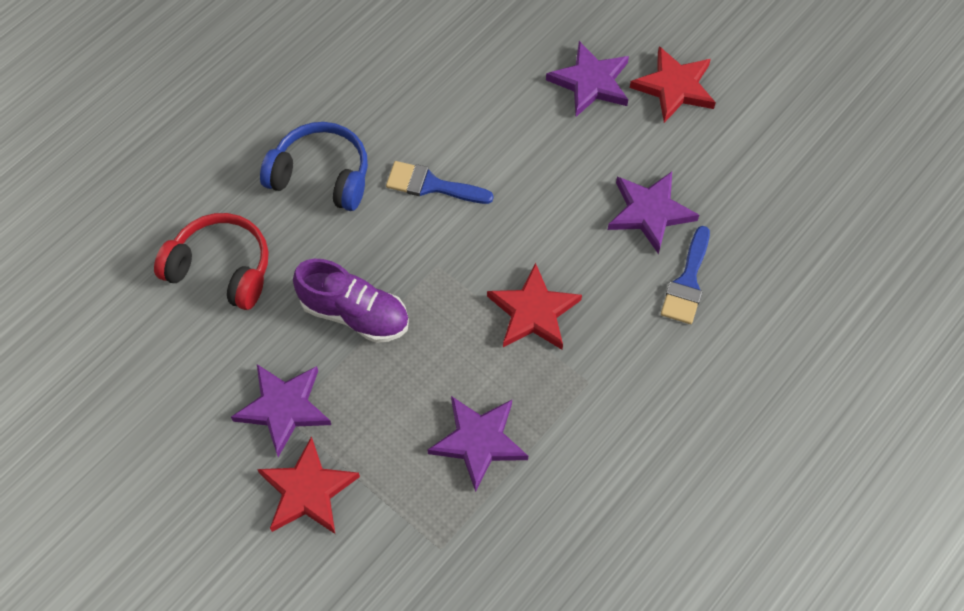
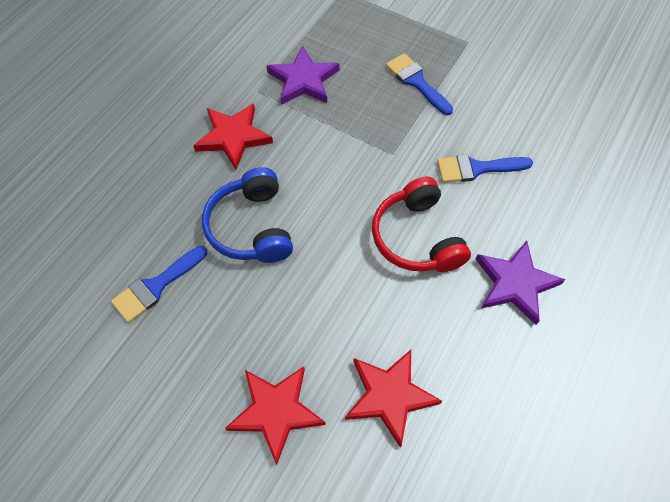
blue brush: 2 -> 3
purple shoe: 1 -> 0
purple star: 4 -> 2

